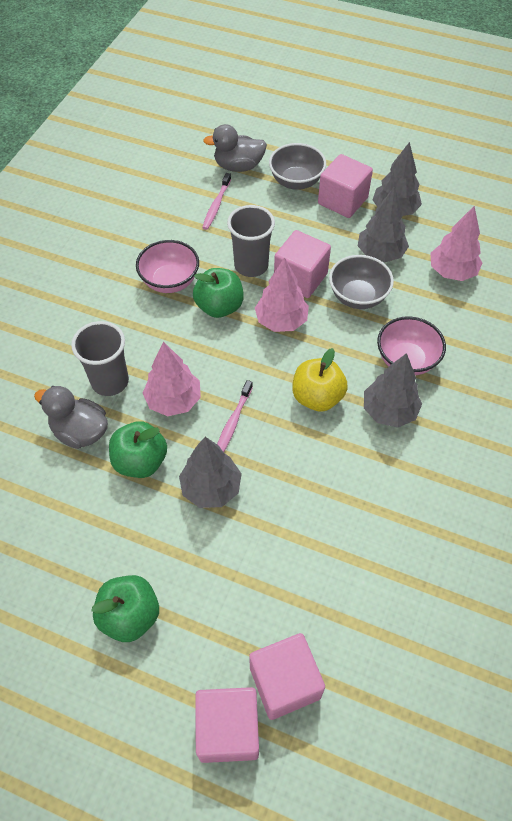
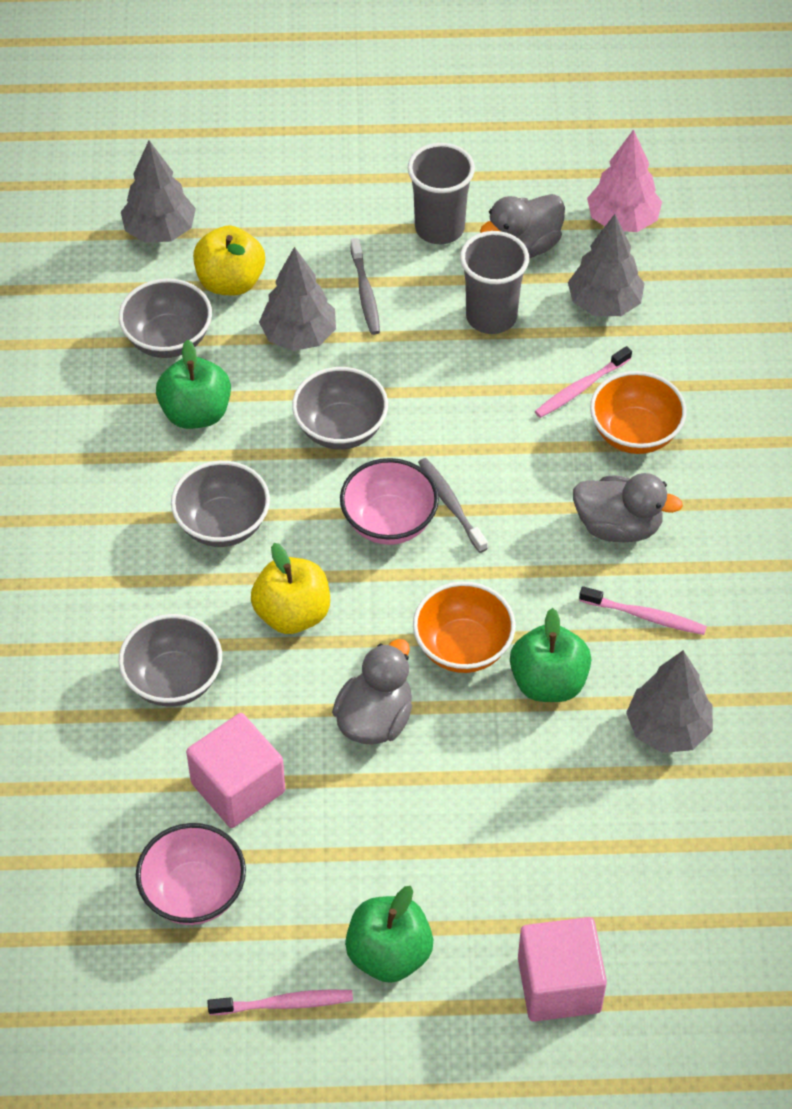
grey bowl: 2 -> 4
grey duck: 2 -> 3
grey toothbrush: 0 -> 2
orange bowl: 0 -> 2
pink cube: 4 -> 2
pink toothbrush: 2 -> 3
pink tree: 3 -> 1
yellow apple: 1 -> 2

